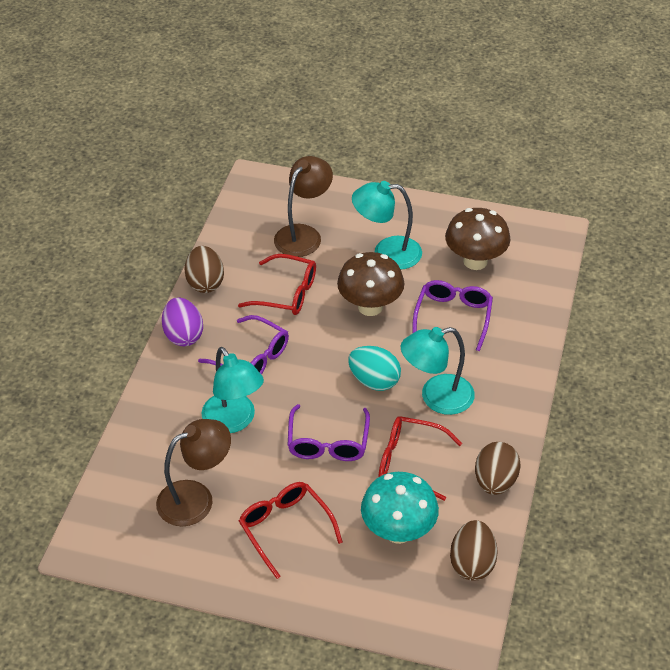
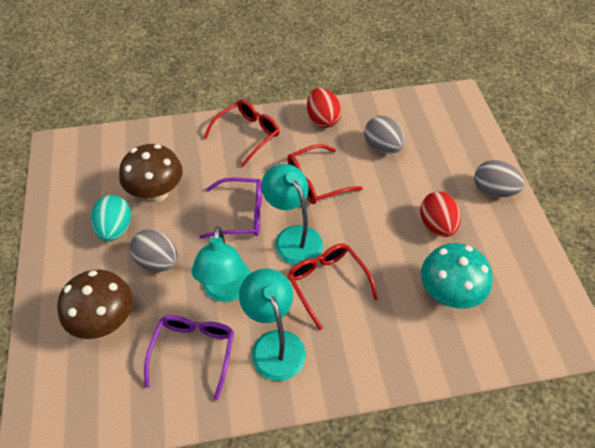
brown egg: 3 -> 0
brown lamp: 2 -> 0
grey egg: 0 -> 3
purple egg: 1 -> 0
purple glasses: 3 -> 2
red egg: 0 -> 2

